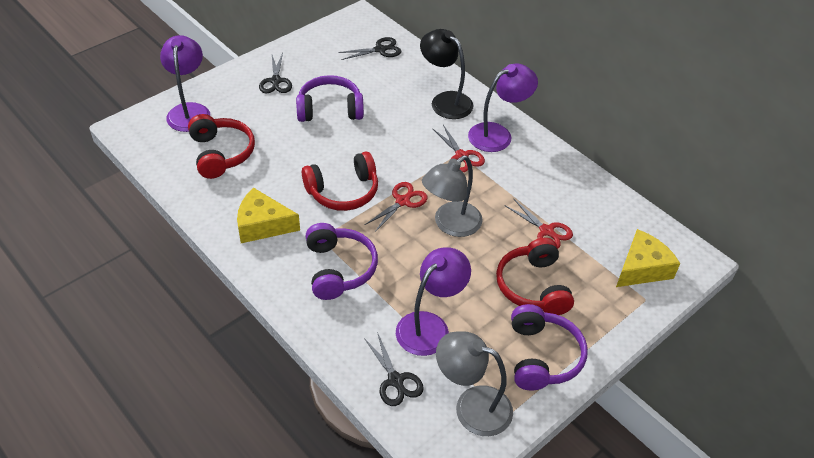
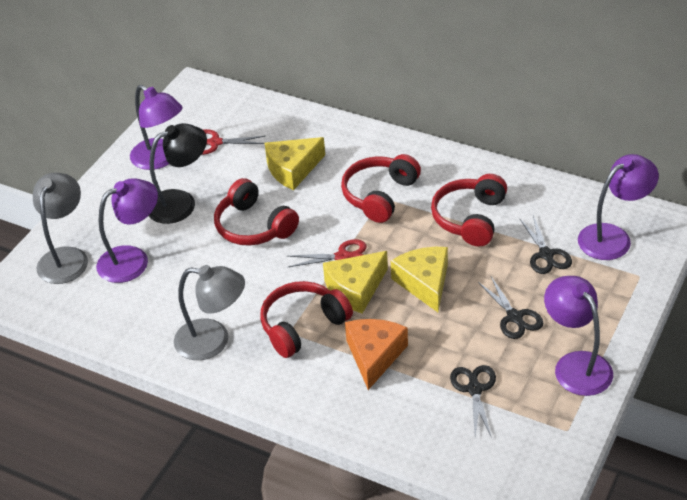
orange cheese: 0 -> 1
purple headphones: 3 -> 0
purple lamp: 3 -> 4
red headphones: 3 -> 4
red scissors: 3 -> 2
yellow cheese: 2 -> 3

